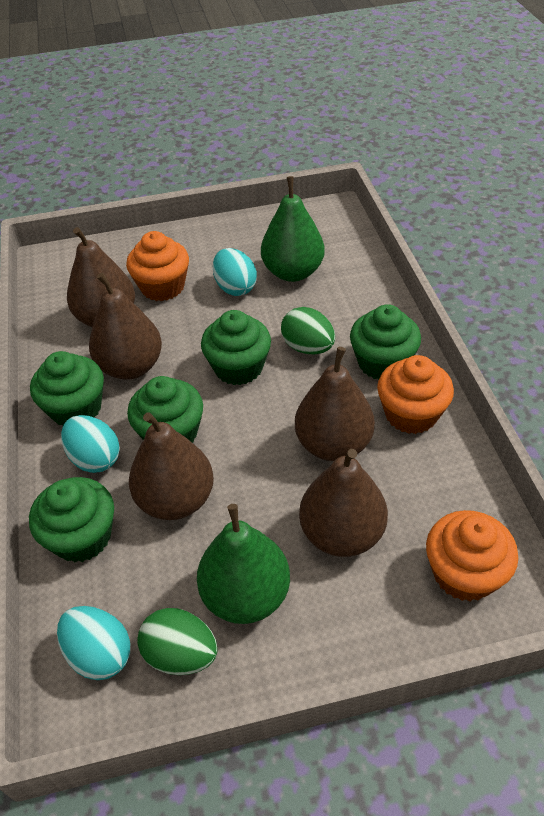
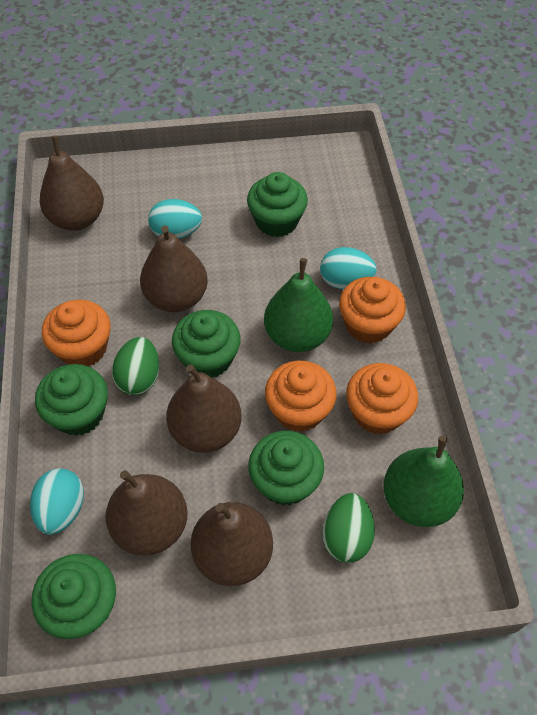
orange cupcake: 3 -> 4

